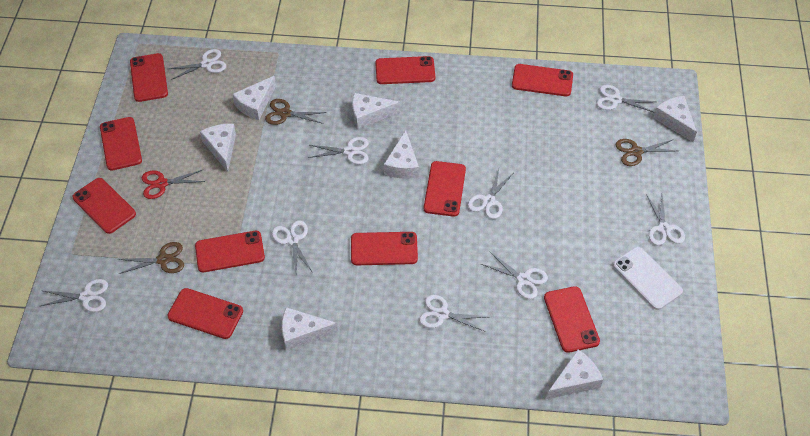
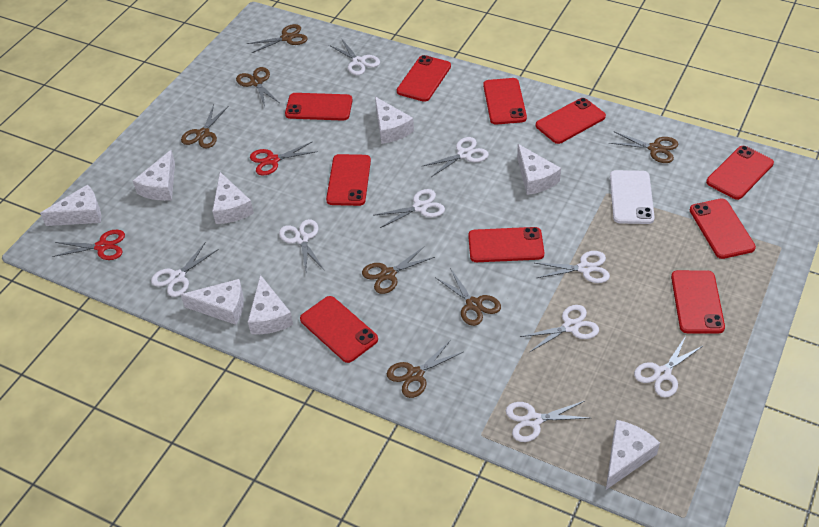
brown scissors: 3 -> 7
red scissors: 1 -> 2
white cheese: 7 -> 8

